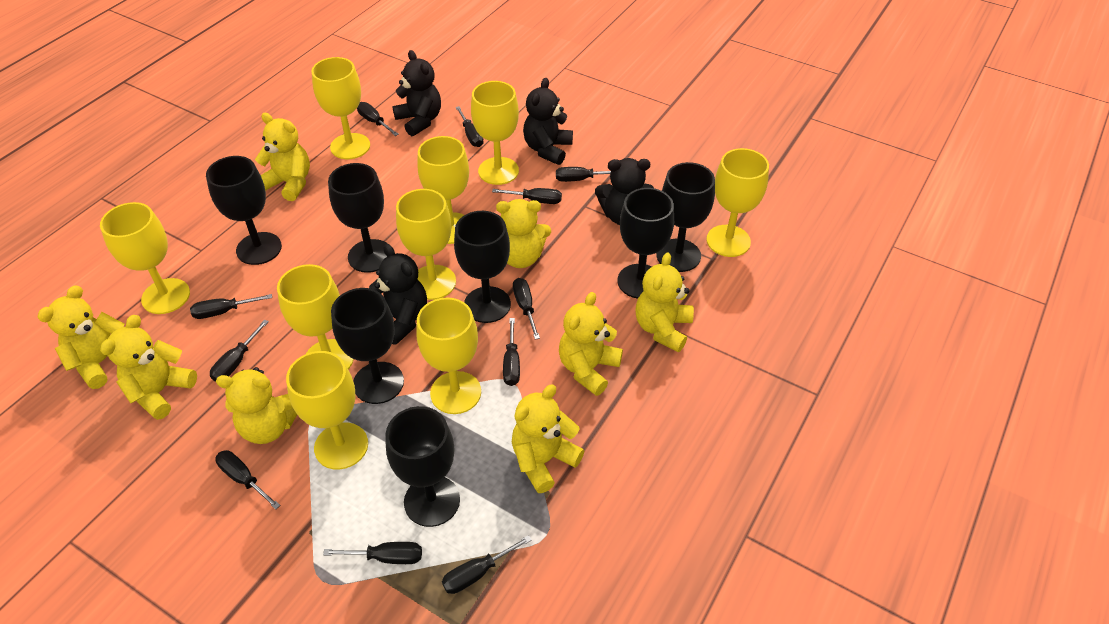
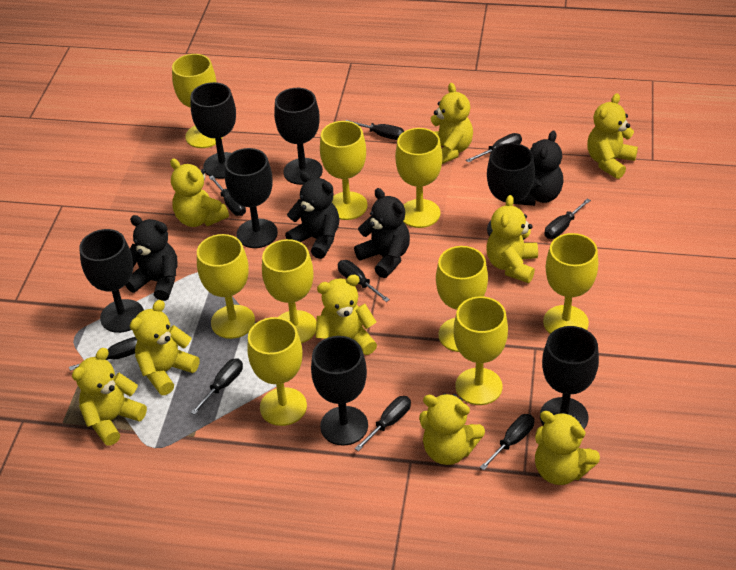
black screwdriver: 11 -> 9
yellow teddy bear: 8 -> 9

